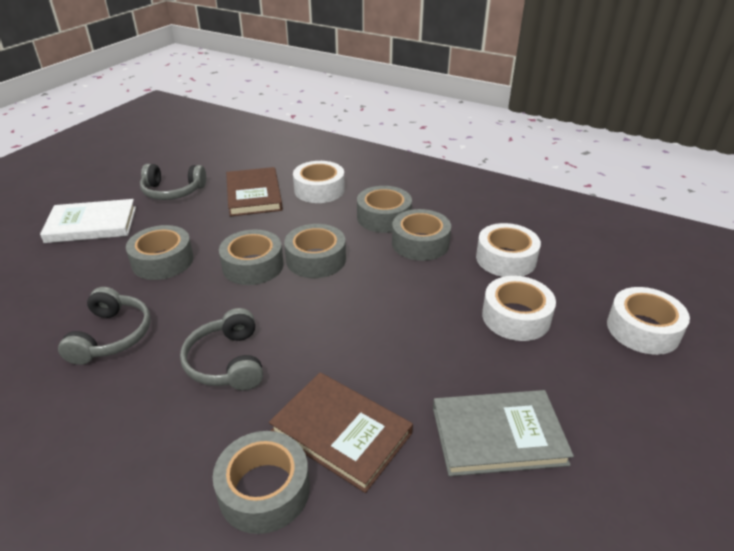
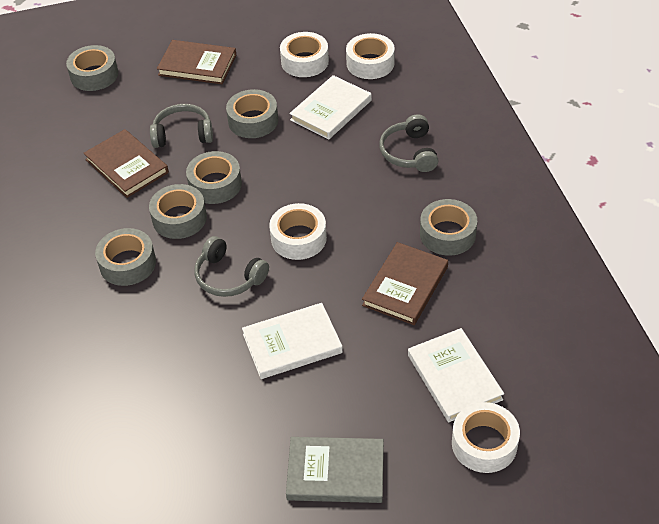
brown book: 2 -> 3
white book: 1 -> 3

